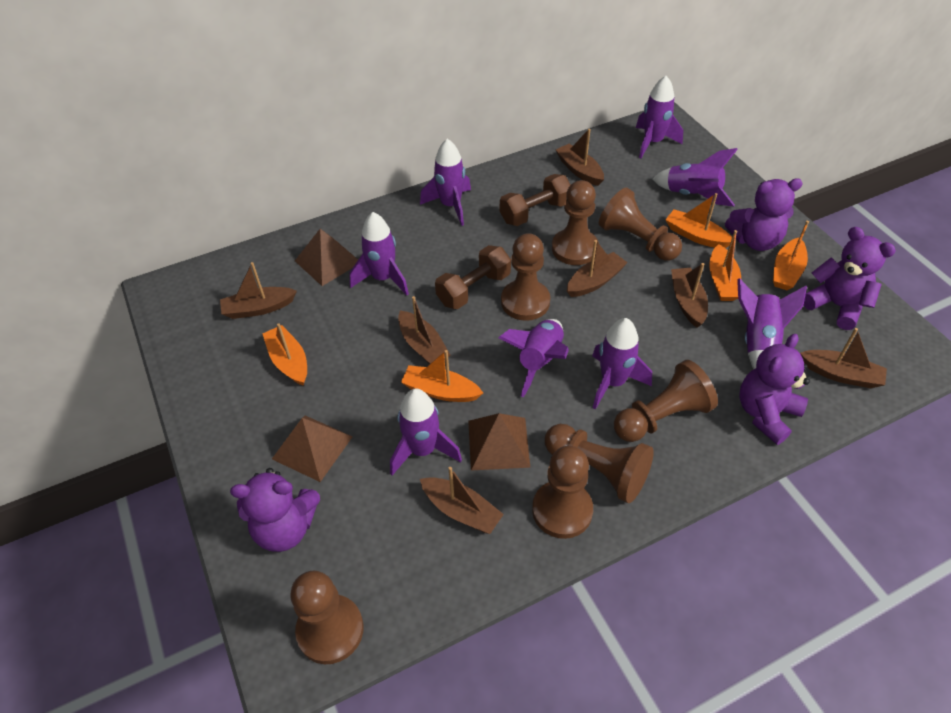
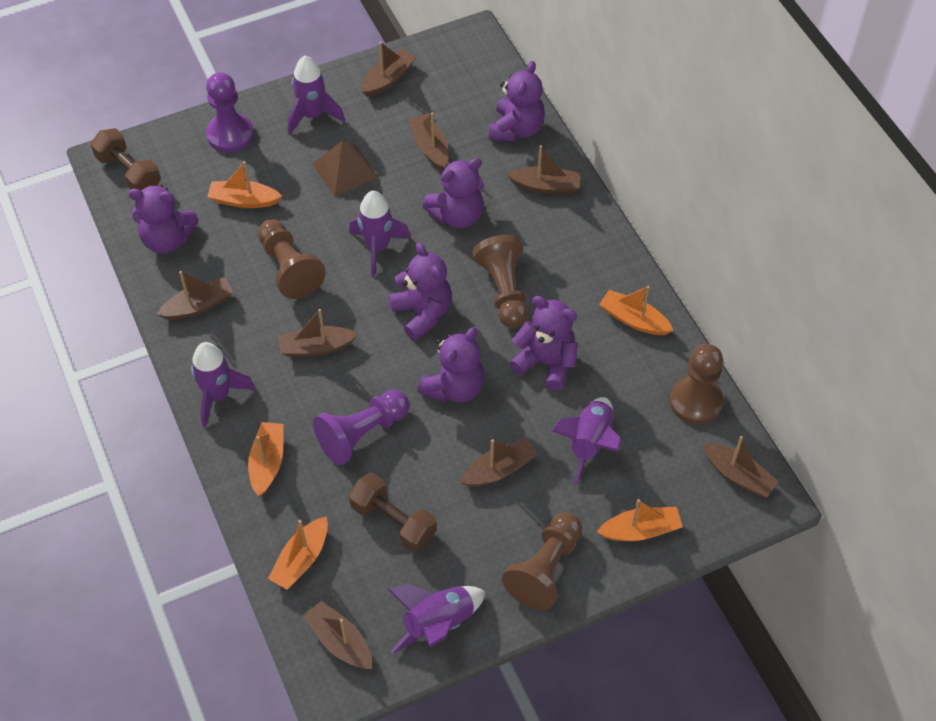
brown boat: 7 -> 8
brown pawn: 7 -> 4
brown pyramid: 3 -> 1
purple pawn: 0 -> 2
purple rocket: 8 -> 5
purple teddy bear: 4 -> 6

